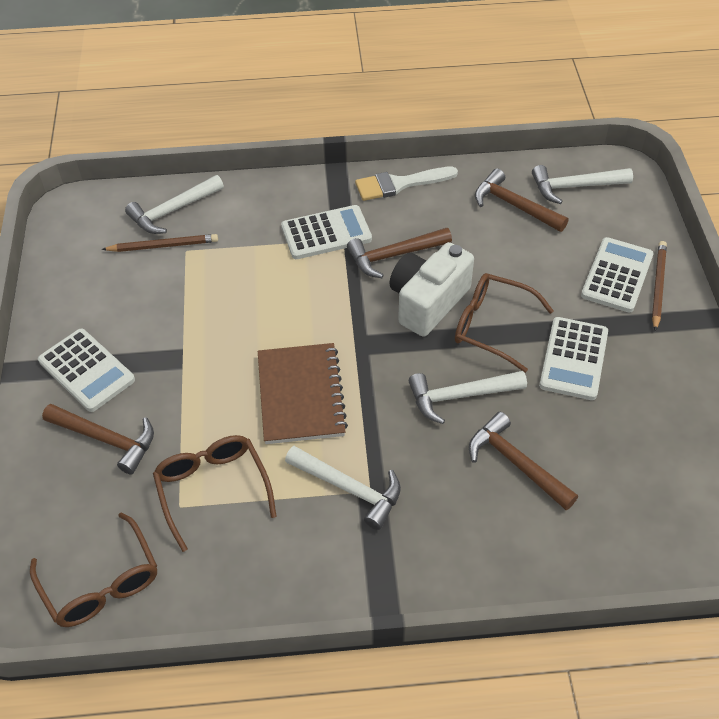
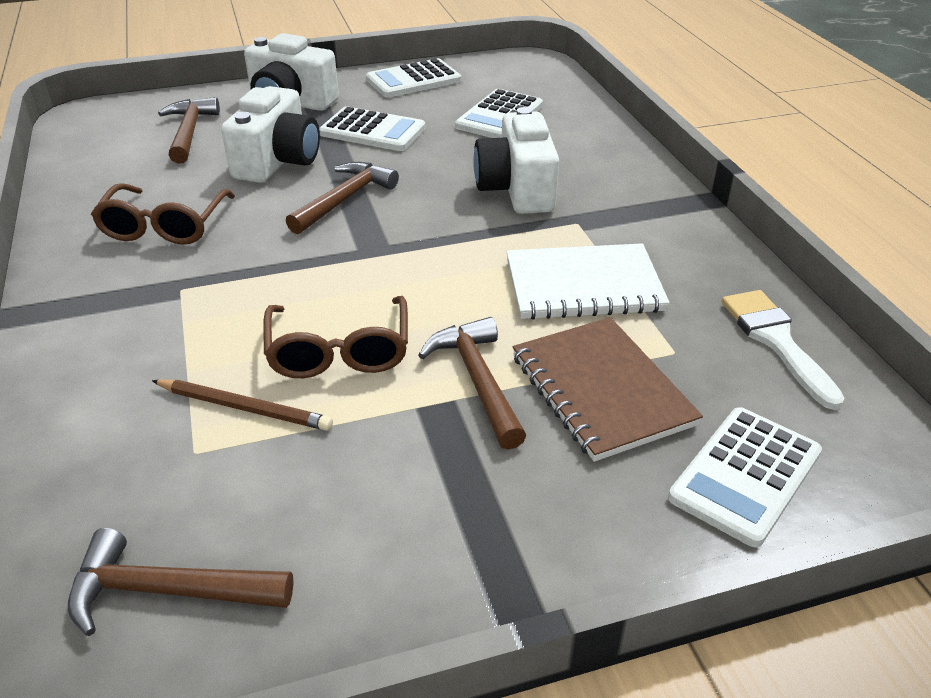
brown glasses: 3 -> 2
brown pencil: 2 -> 1
white camera: 1 -> 3
white hammer: 4 -> 0
white notebook: 0 -> 1

